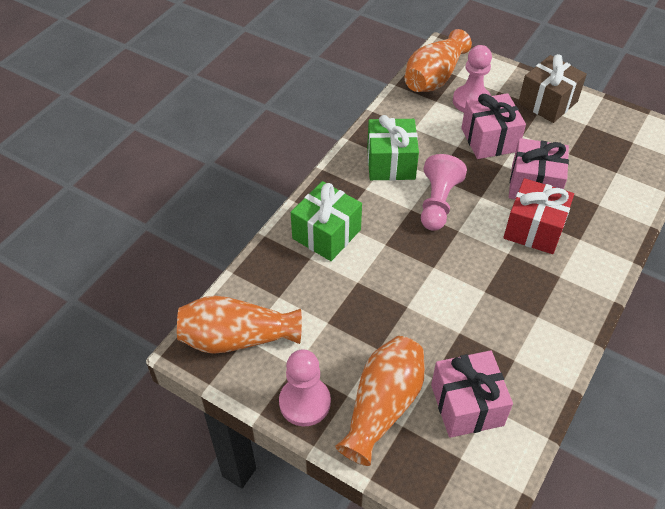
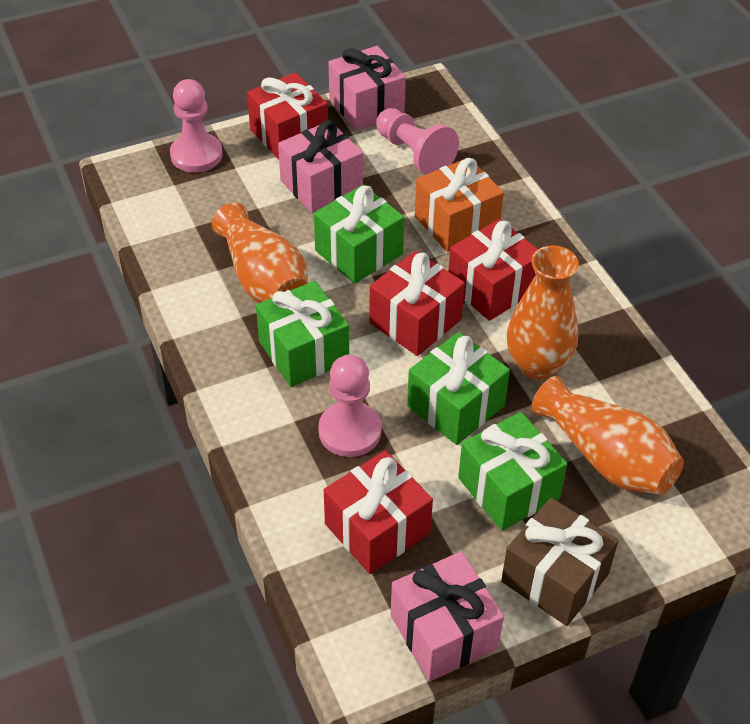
green gift: 2 -> 4
orange gift: 0 -> 1
red gift: 1 -> 4

